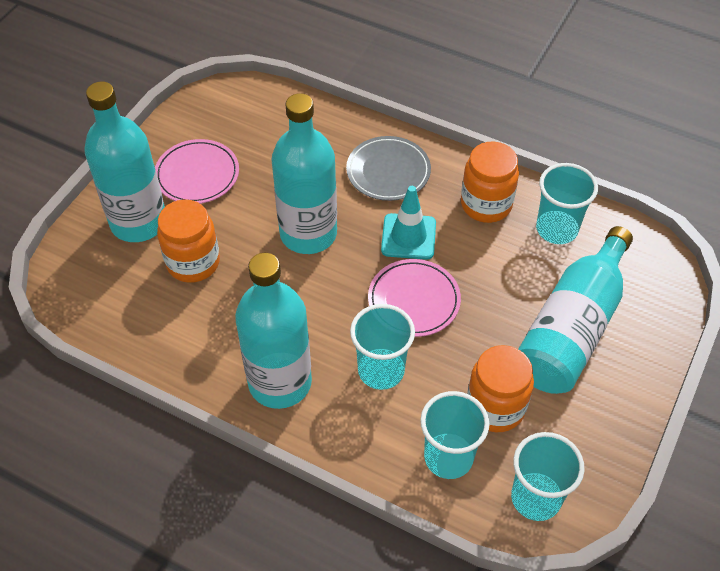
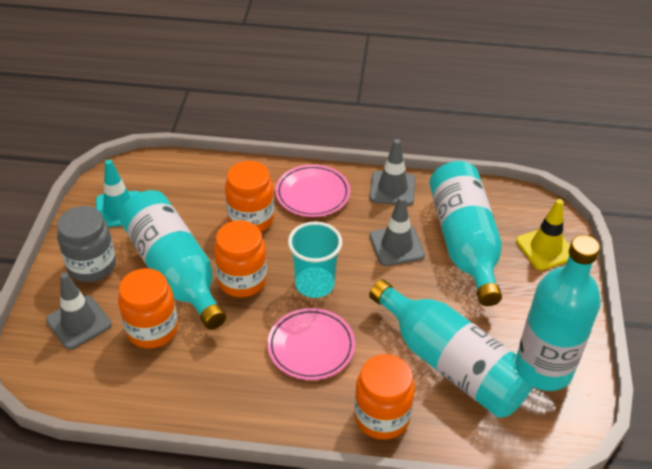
grey jar: 0 -> 1
grey plate: 1 -> 0
grey traffic cone: 0 -> 3
orange jar: 3 -> 4
turquoise cup: 4 -> 1
yellow traffic cone: 0 -> 1

